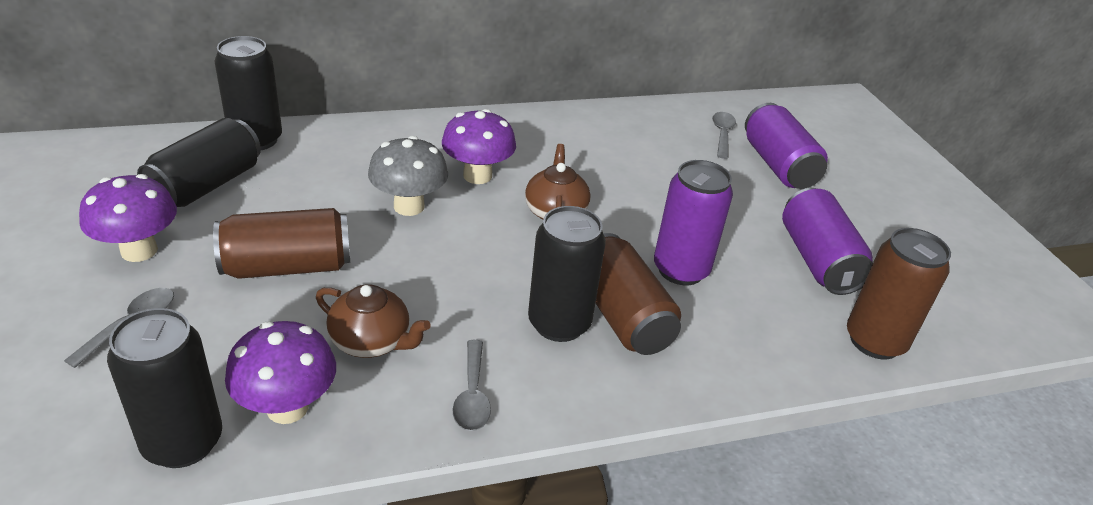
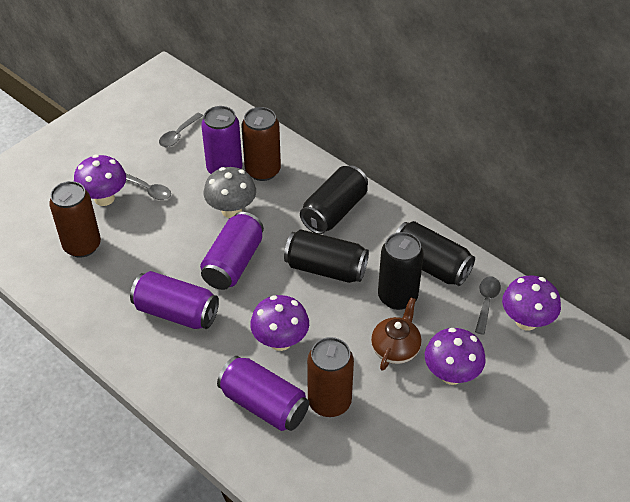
brown teapot: 2 -> 1
purple can: 3 -> 4
purple mushroom: 3 -> 4

